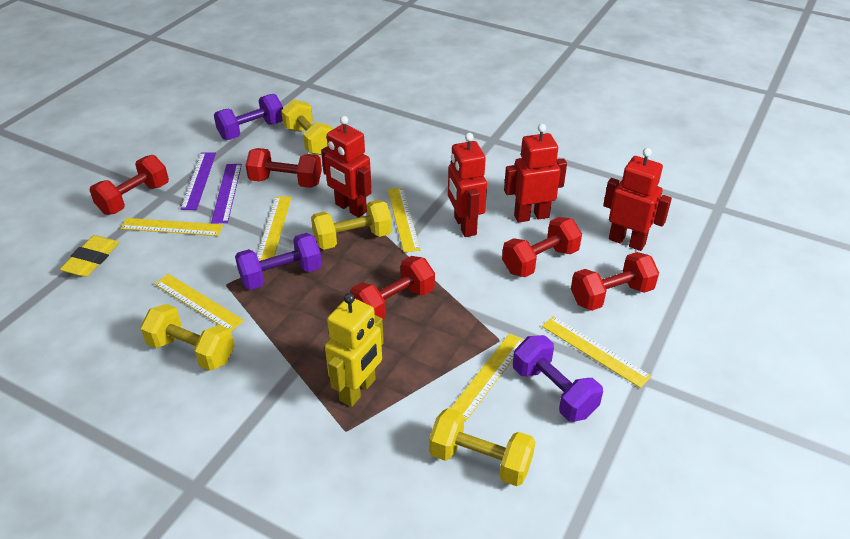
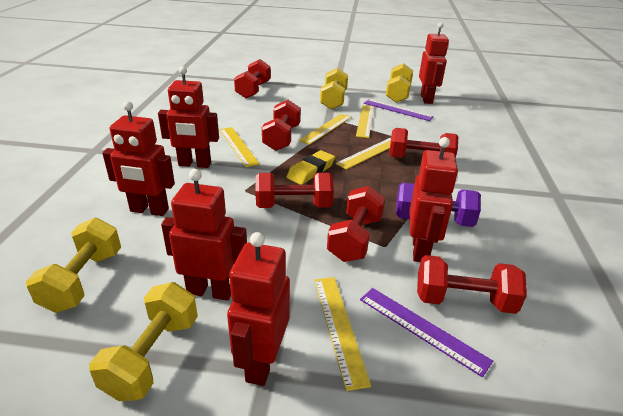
purple dumbbell: 3 -> 1
red dumbbell: 5 -> 6
red robot: 4 -> 6
yellow robot: 1 -> 0
yellow ruler: 6 -> 5

